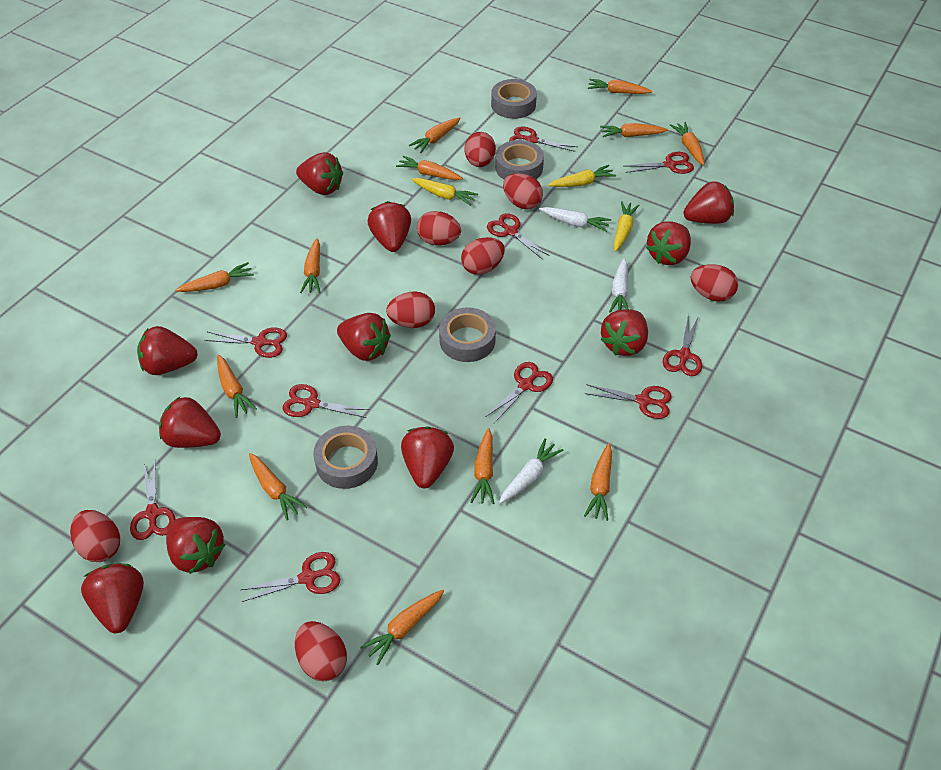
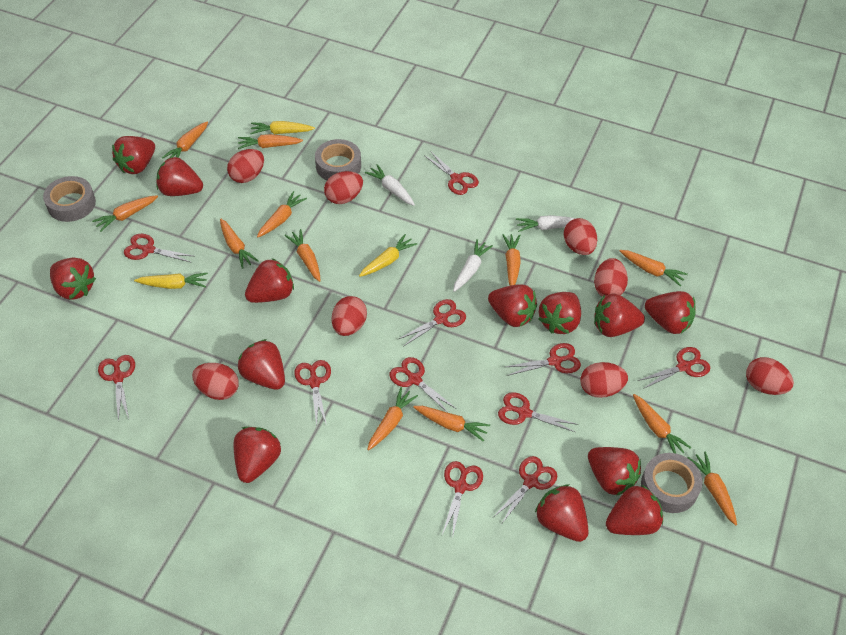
grey tape: 4 -> 3
red scissors: 10 -> 11
red strawberry: 11 -> 13

